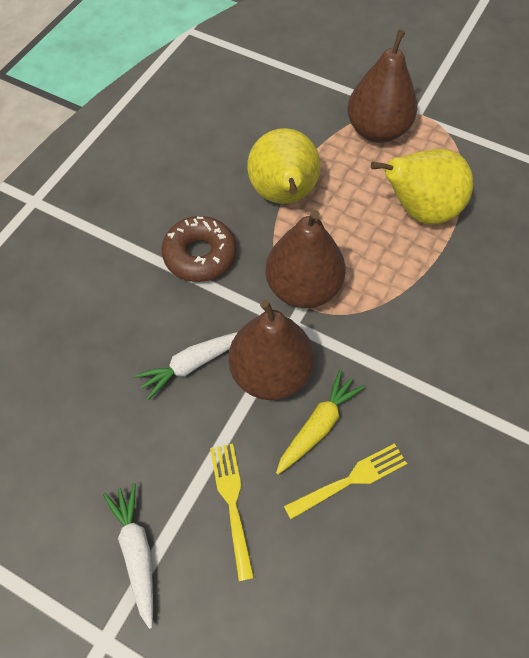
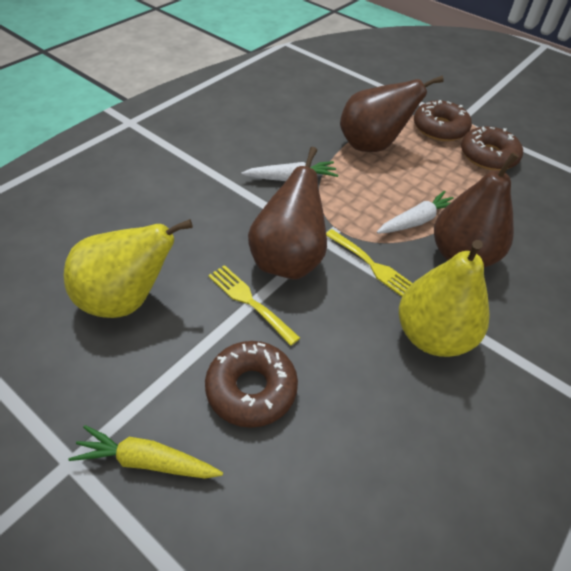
brown donut: 1 -> 3

